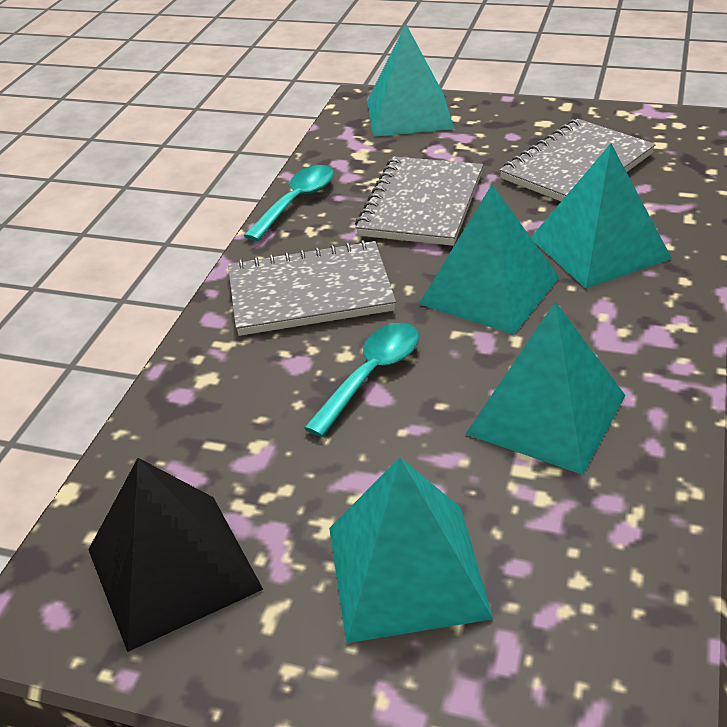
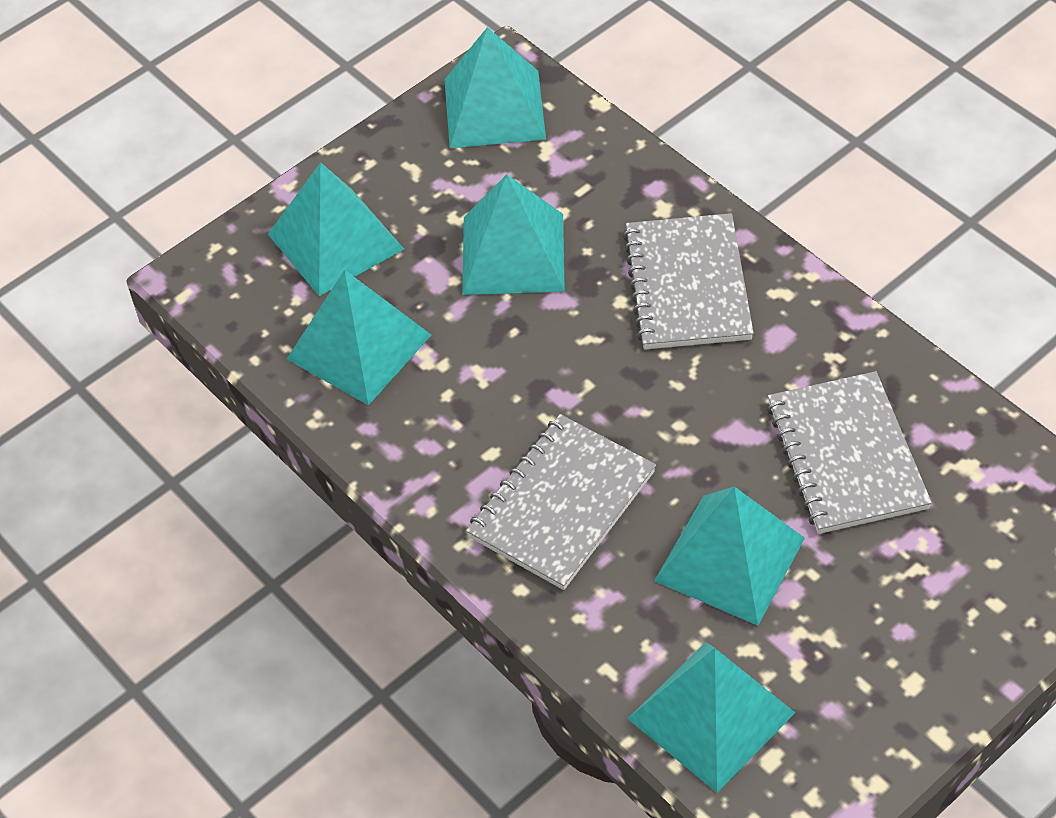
black pyramid: 1 -> 0
turquoise pyramid: 5 -> 6
turquoise spoon: 2 -> 0

